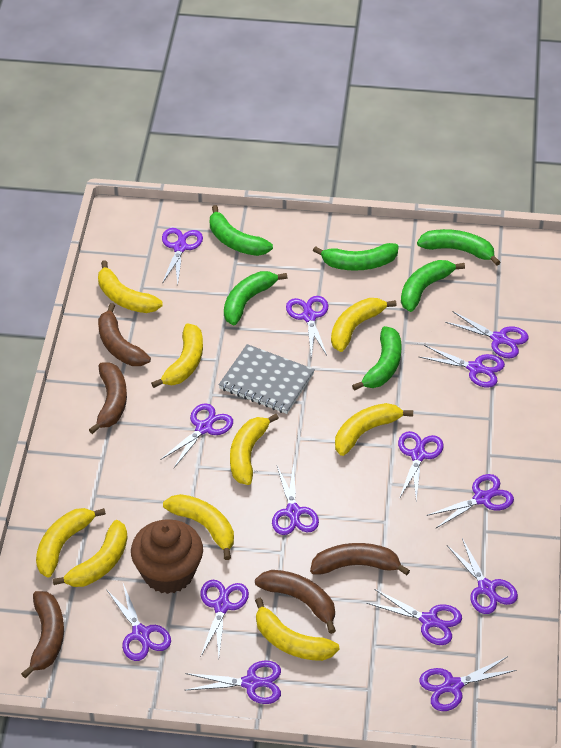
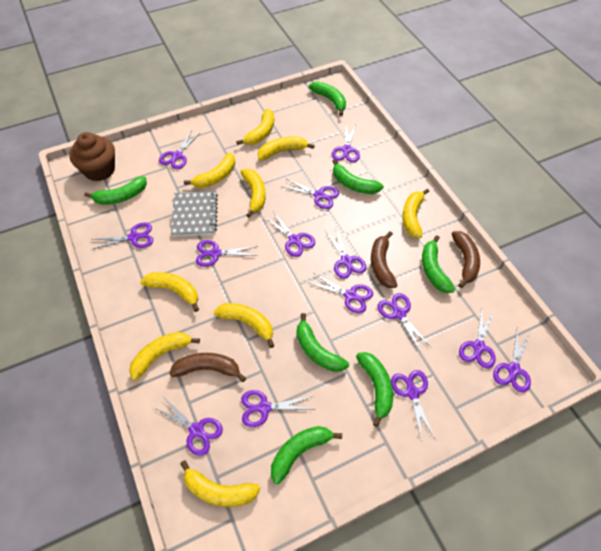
brown banana: 5 -> 3
green banana: 6 -> 7

